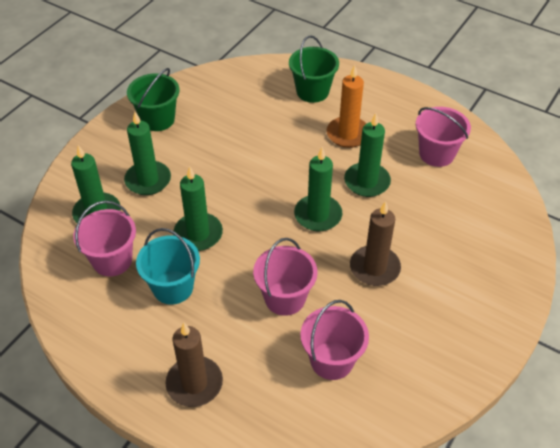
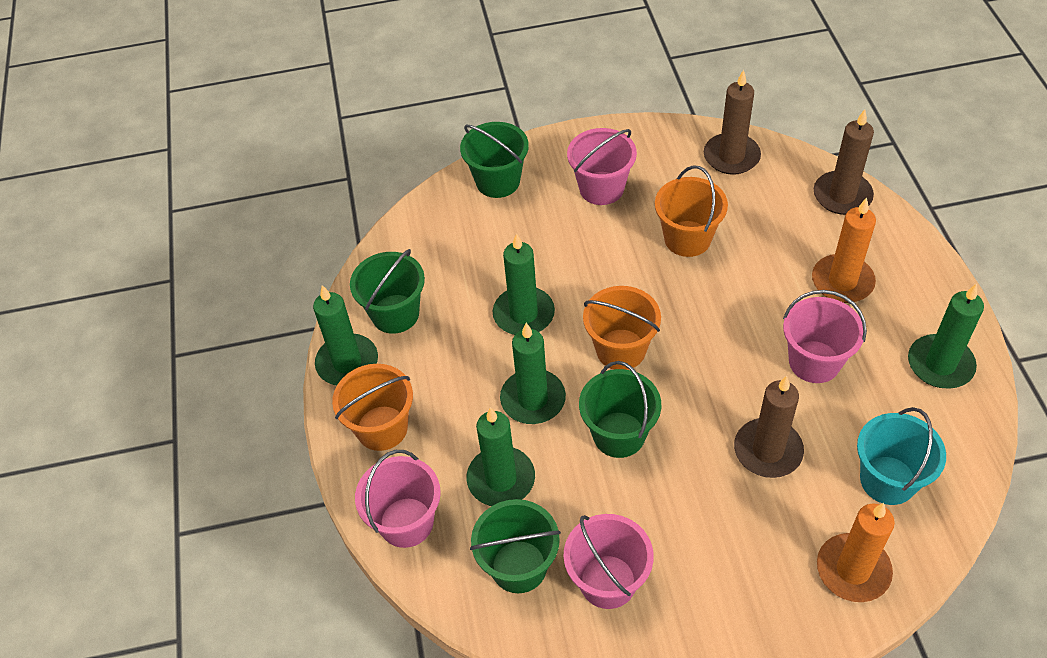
brown candle: 2 -> 3
green bucket: 2 -> 4
orange bucket: 0 -> 3
orange candle: 1 -> 2

